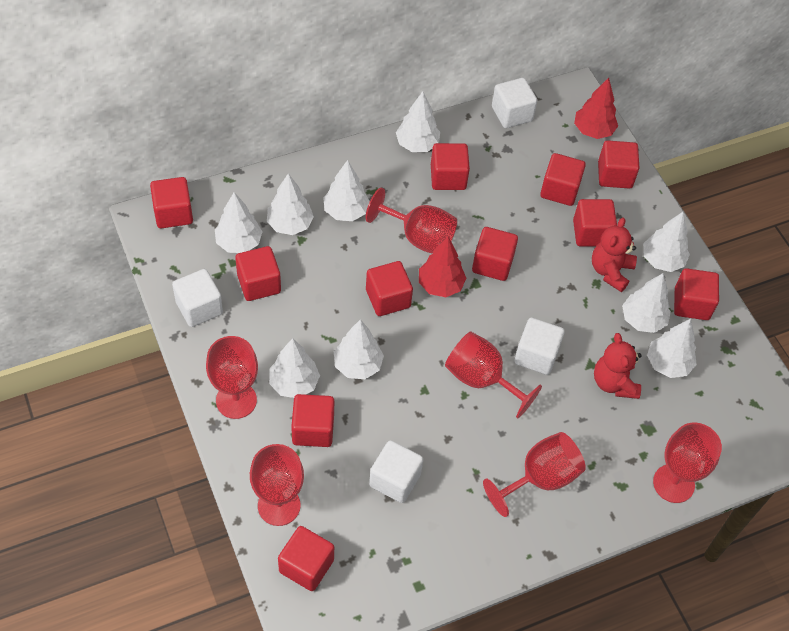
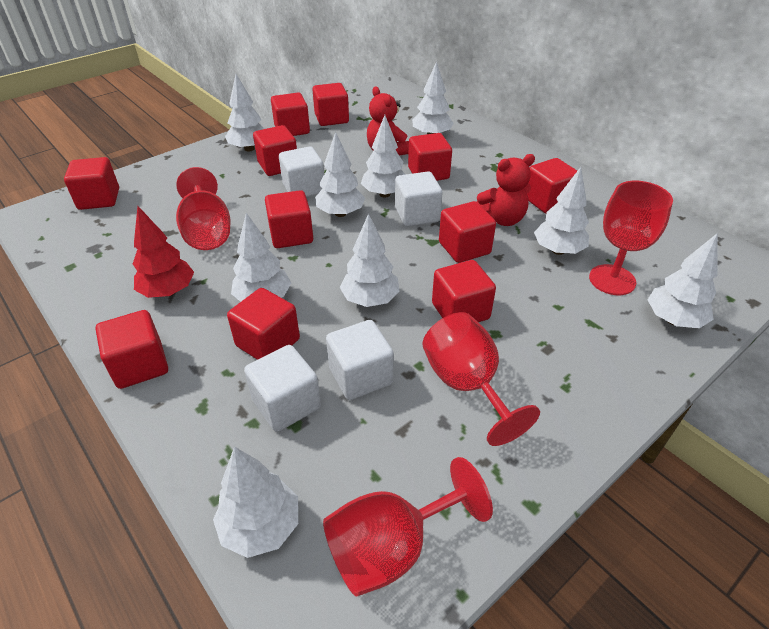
red goblet: 6 -> 4
red tree: 2 -> 1

